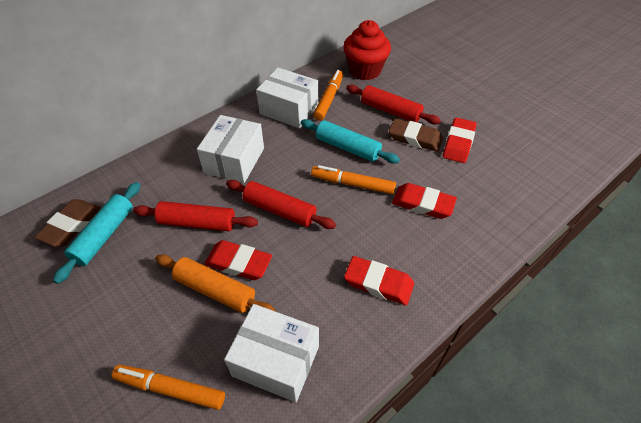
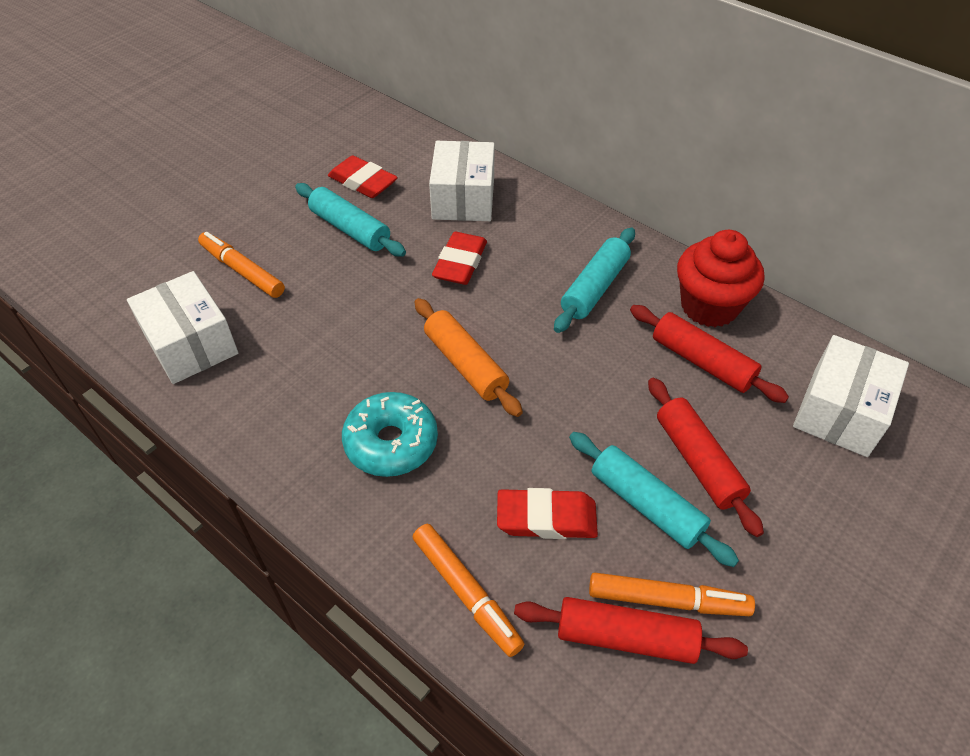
brown eraser: 2 -> 0
red eraser: 4 -> 3
turquoise donut: 0 -> 1
turquoise rolling pin: 2 -> 3

